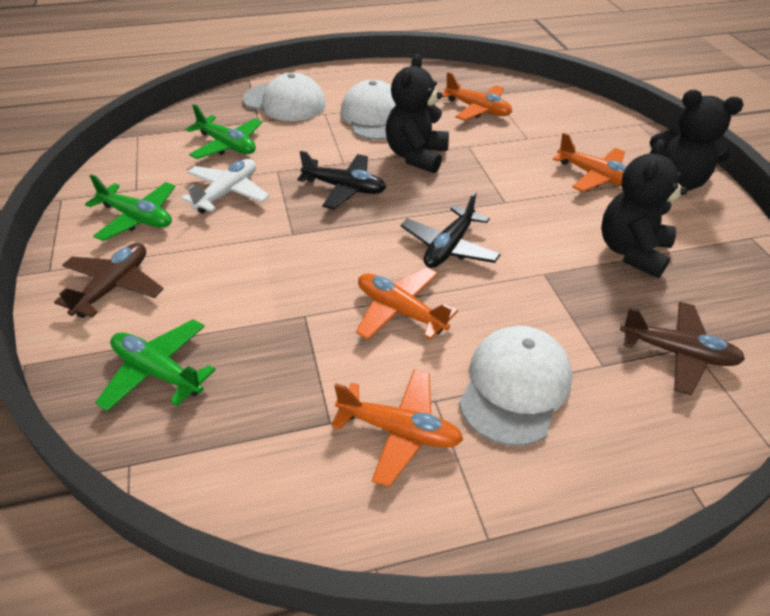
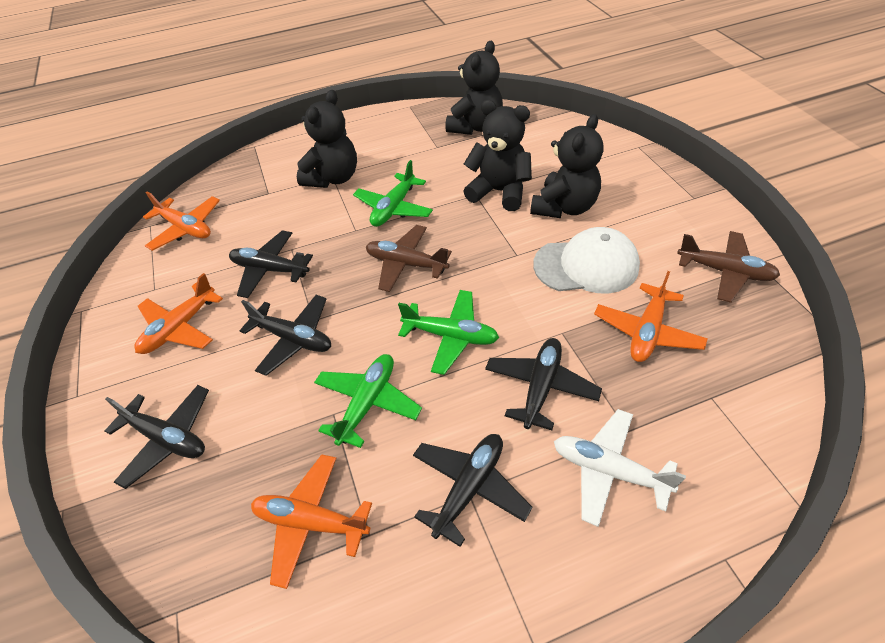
black plane: 2 -> 5
black teddy bear: 3 -> 4
white cap: 3 -> 1

